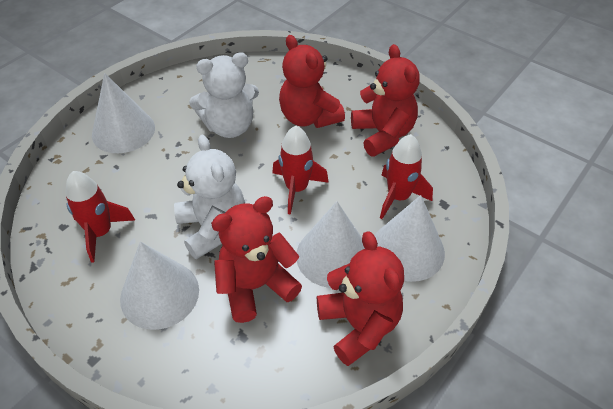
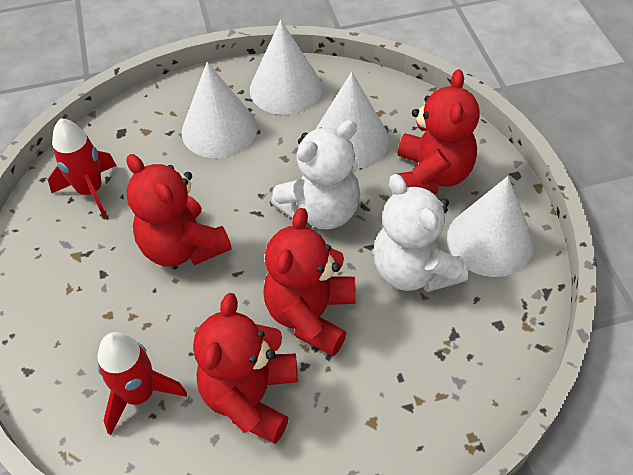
red rocket: 3 -> 2

